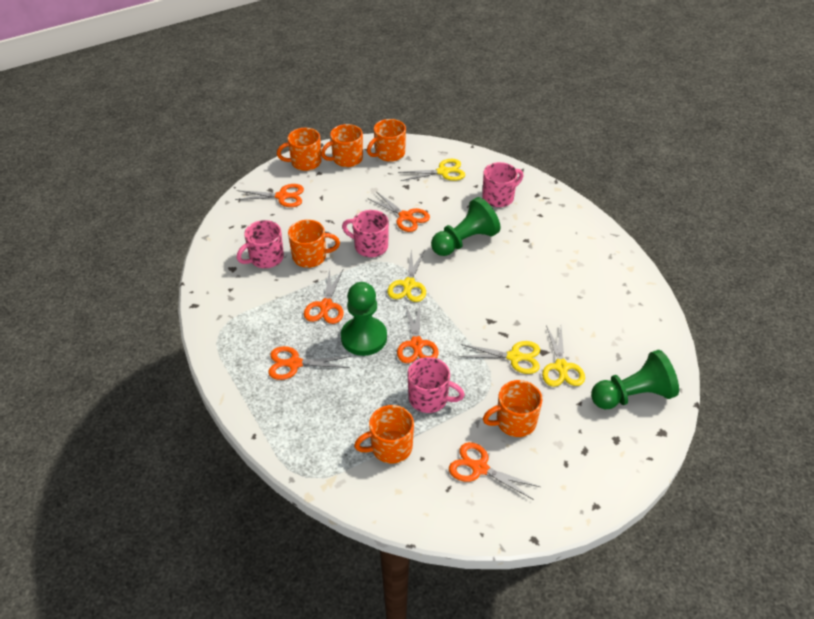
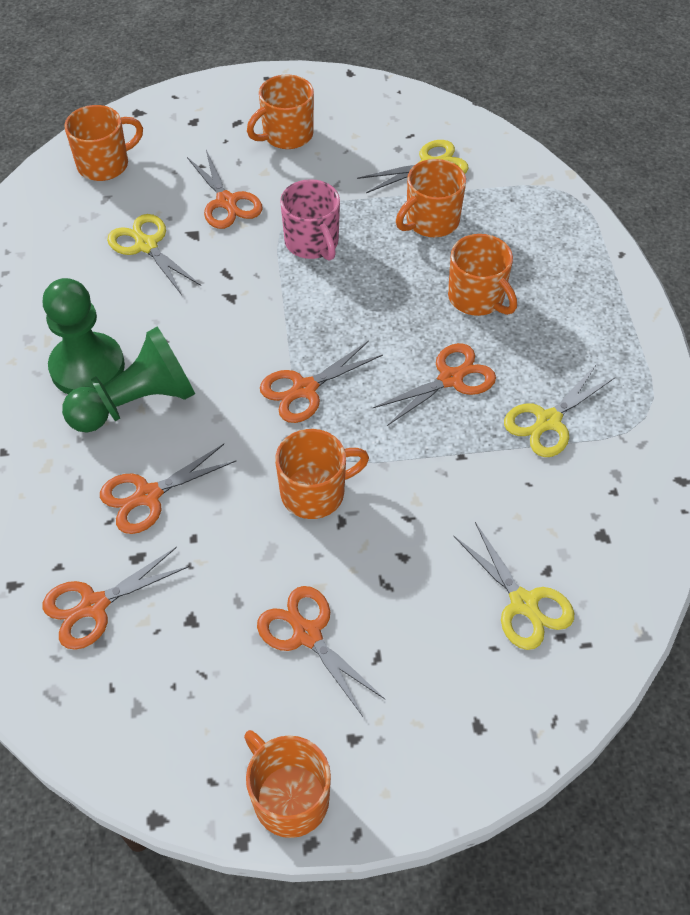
green pawn: 3 -> 2
pink mug: 4 -> 1

